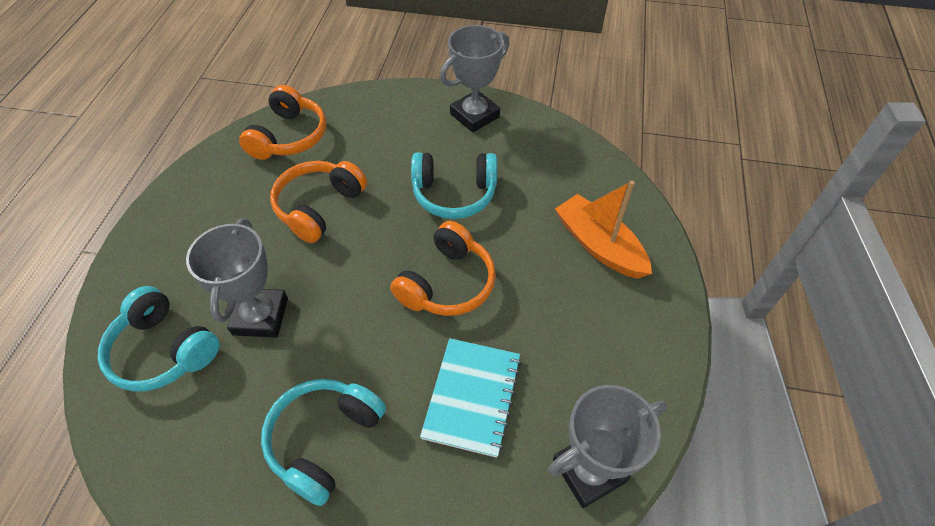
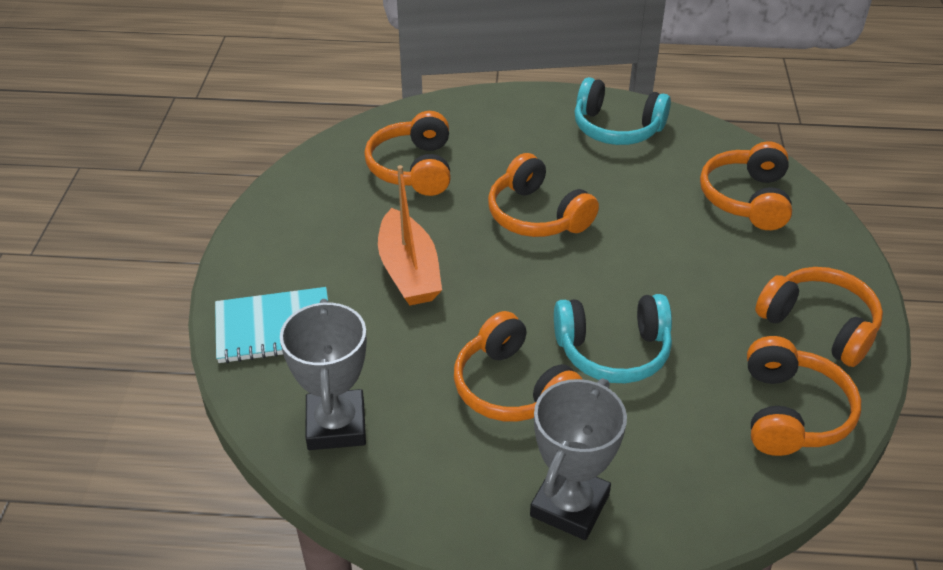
grey trophy: 3 -> 2
orange headphones: 3 -> 6
turquoise headphones: 3 -> 2

